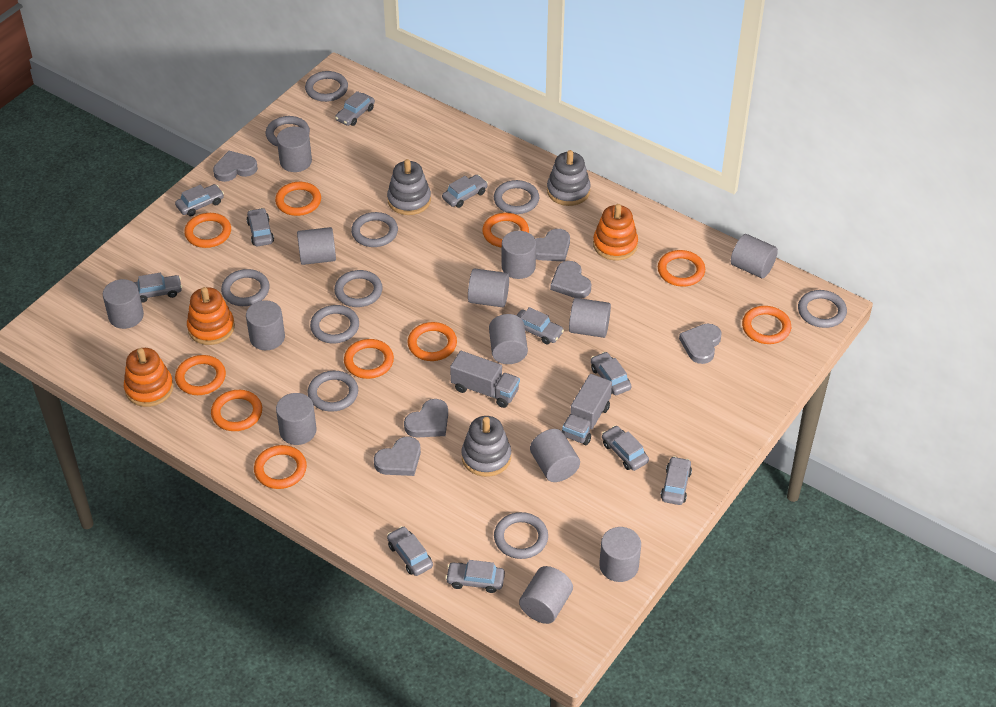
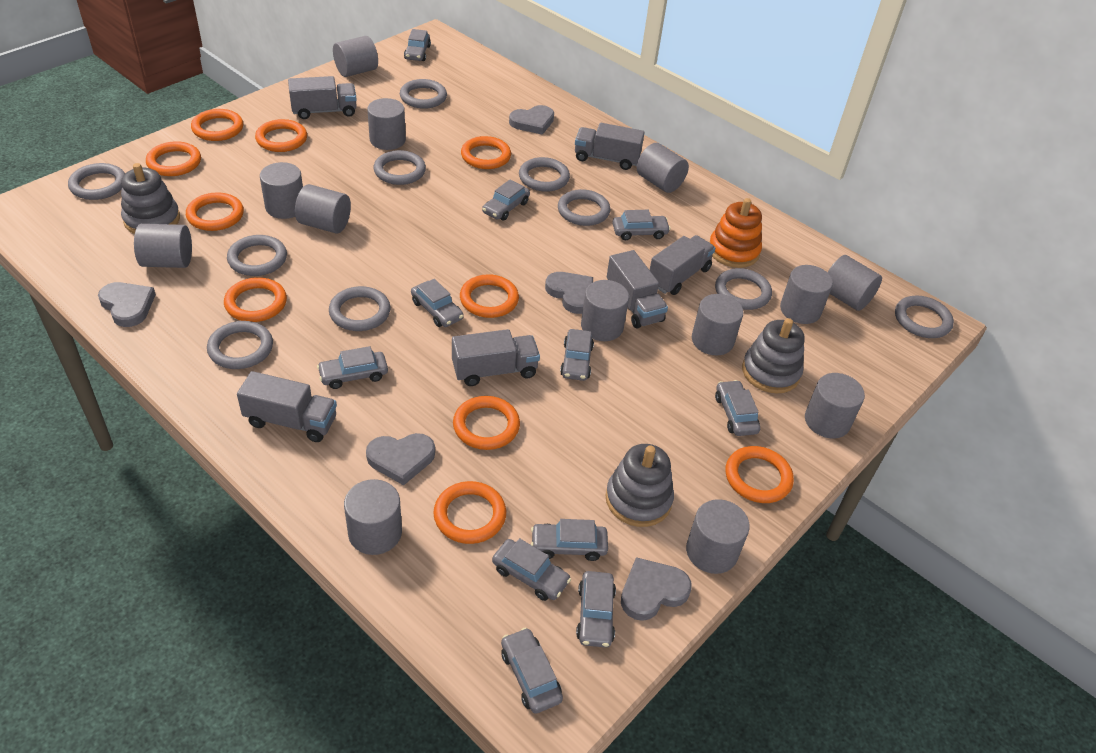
grey heart: 6 -> 5
grey truck: 2 -> 6
orange stacking toy: 3 -> 1

